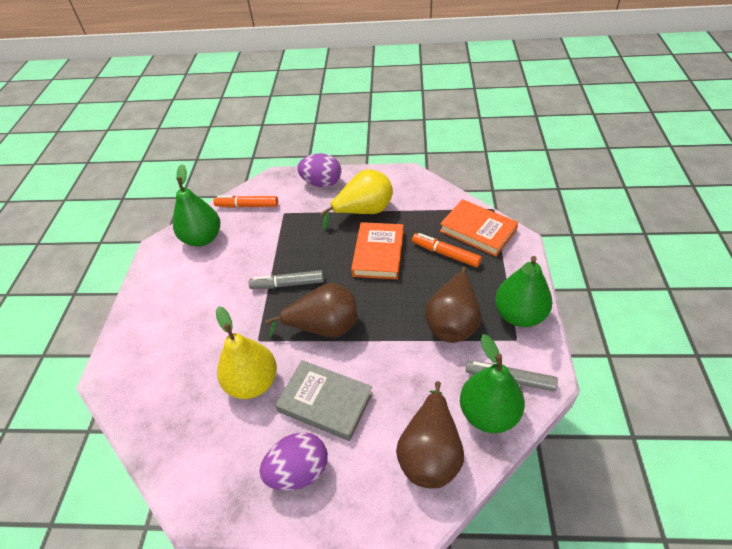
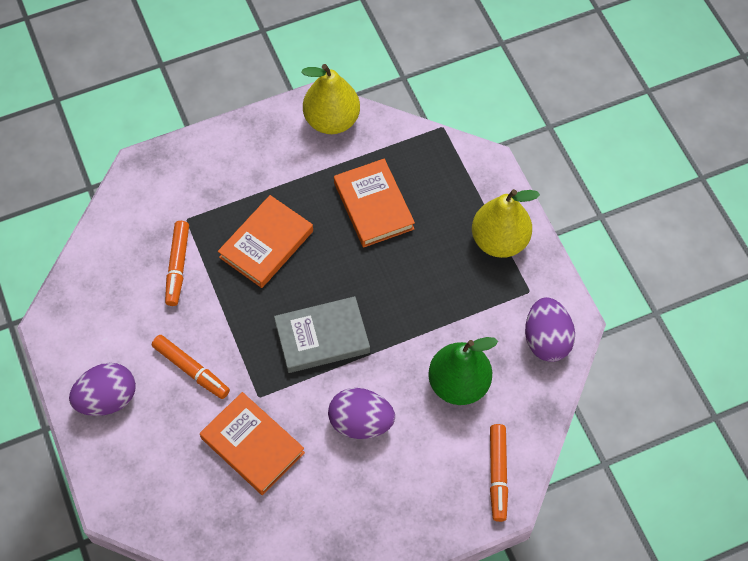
brown pear: 3 -> 0
green pear: 3 -> 1
grey marker: 2 -> 0
orange book: 2 -> 3
orange marker: 2 -> 3
purple egg: 2 -> 3

